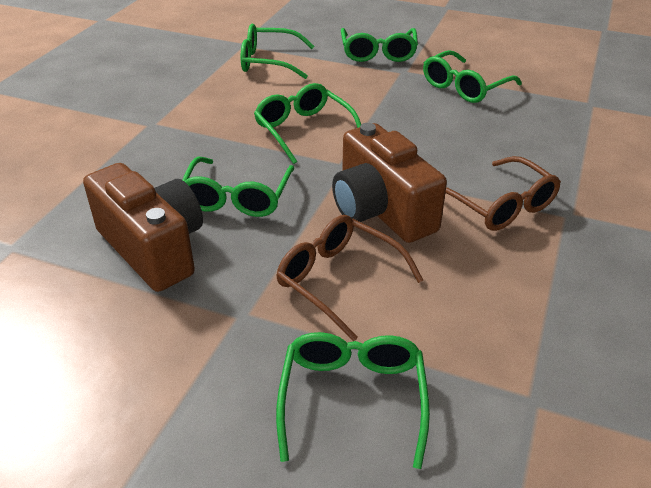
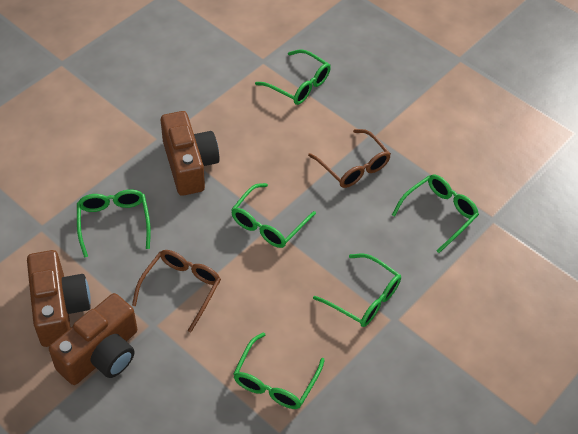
brown camera: 2 -> 3

